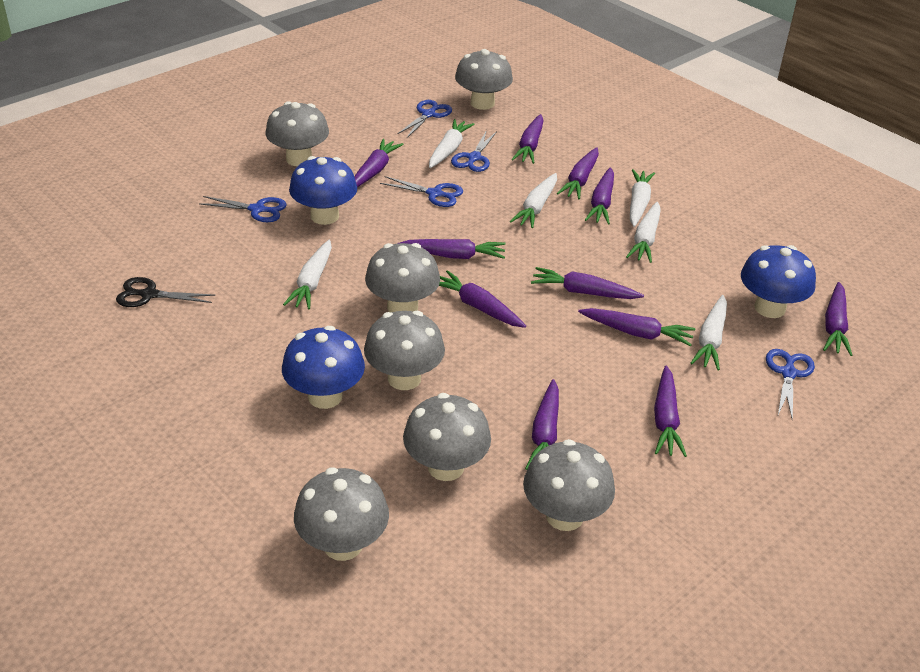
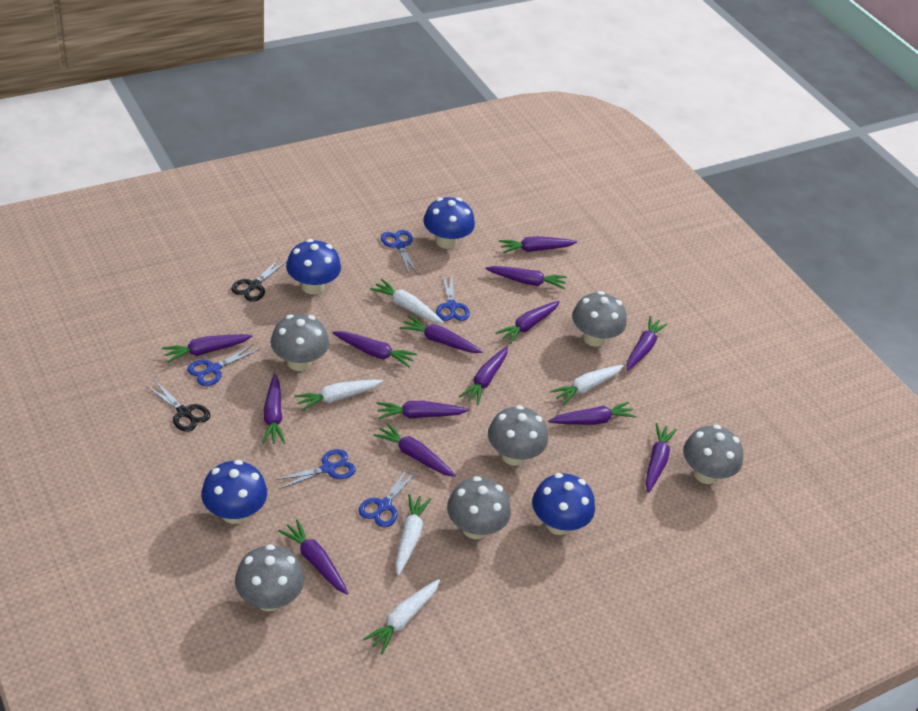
black scissors: 1 -> 2
blue mushroom: 3 -> 4
grey mushroom: 7 -> 6
purple carrot: 11 -> 14
white carrot: 6 -> 5

